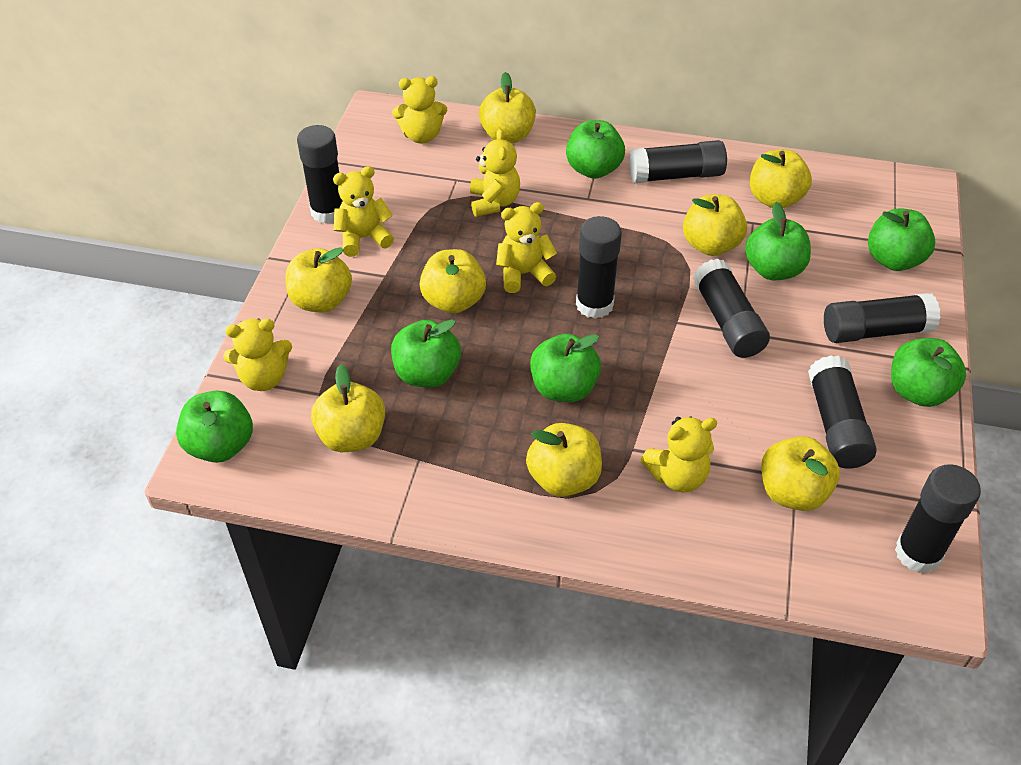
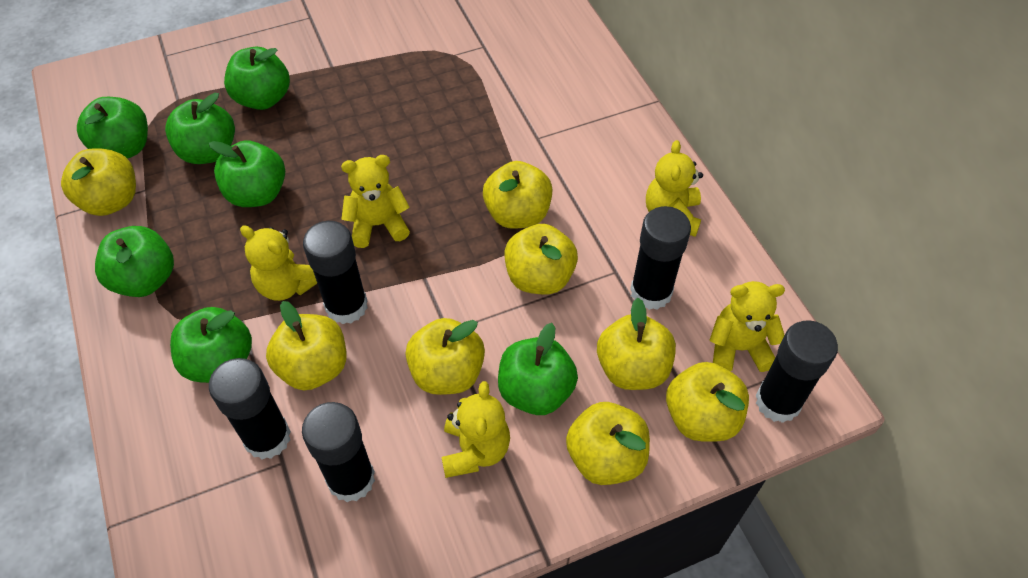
black glue stick: 7 -> 5
yellow teddy bear: 6 -> 5

